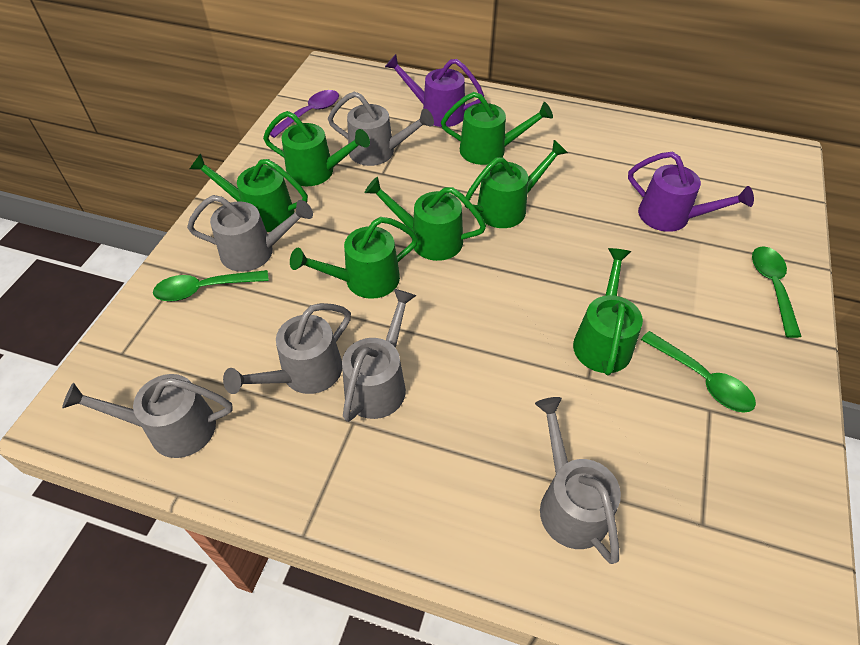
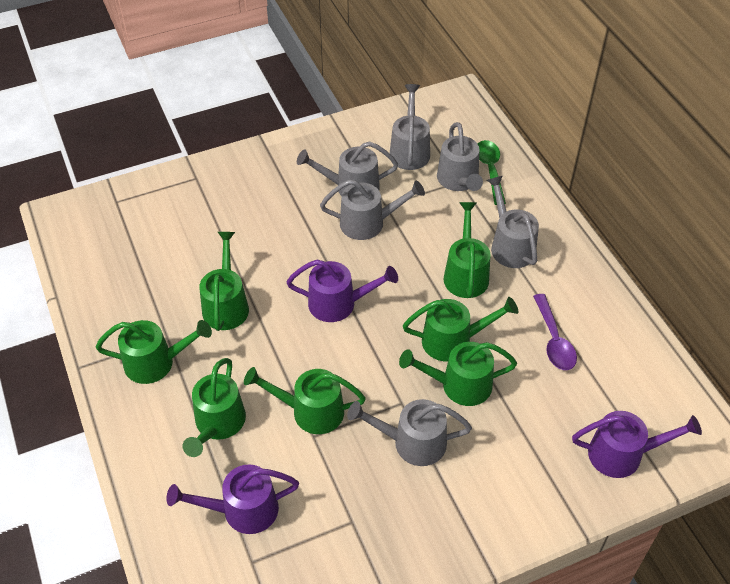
green spoon: 3 -> 1
purple watering can: 2 -> 3

